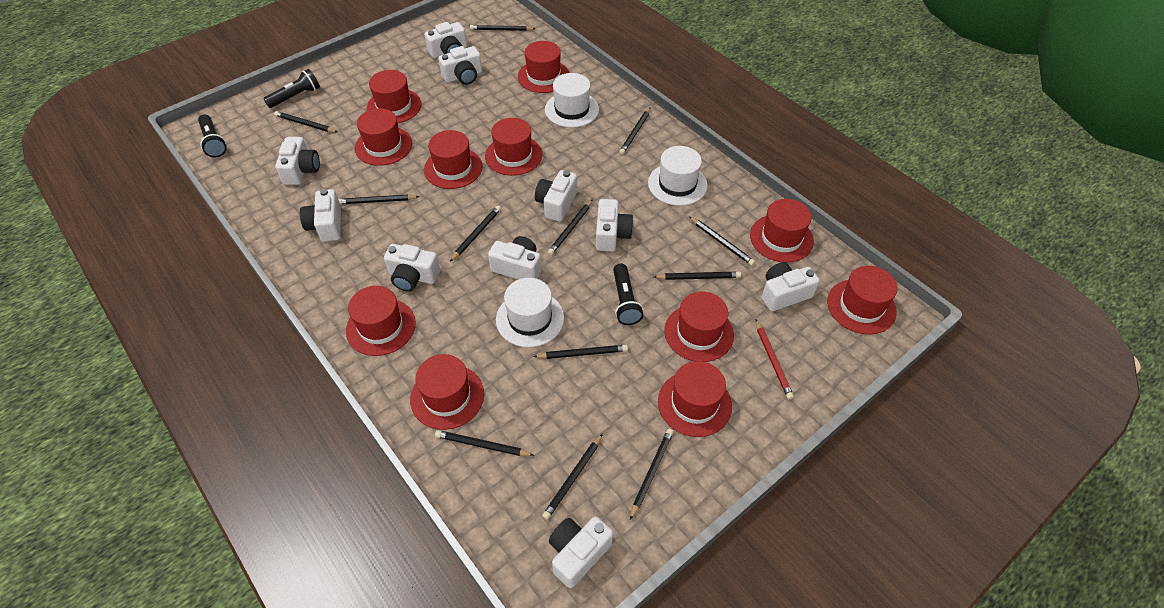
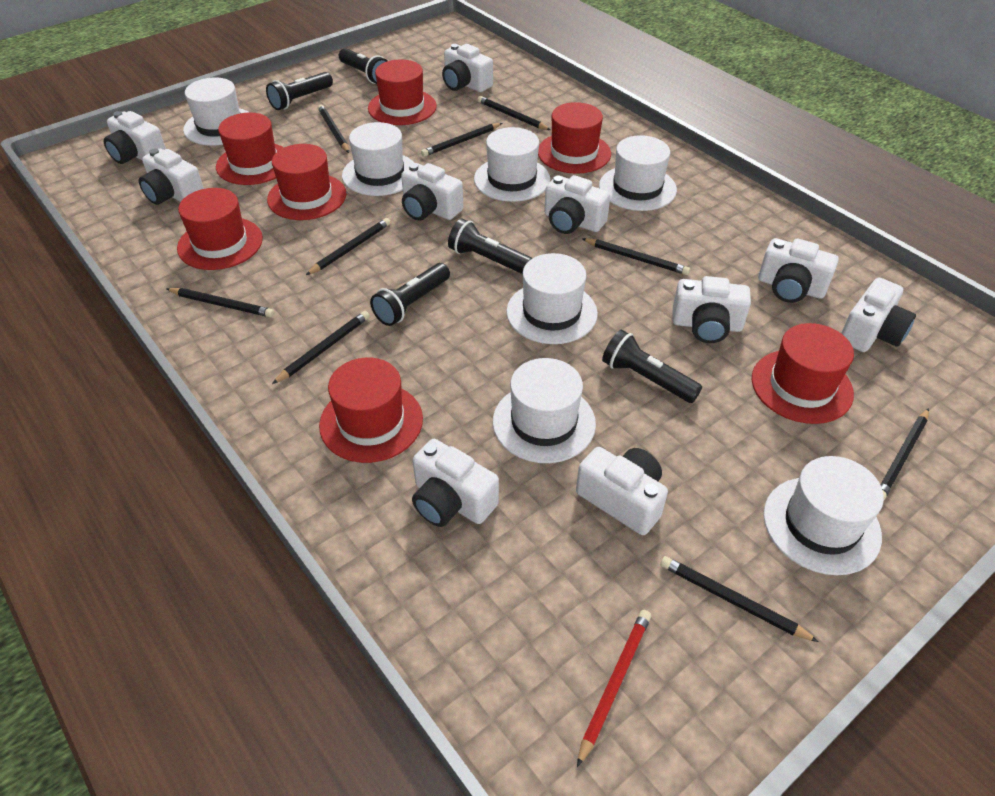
black flashlight: 3 -> 5
black pencil: 12 -> 9
red hat: 11 -> 7
white hat: 3 -> 7

